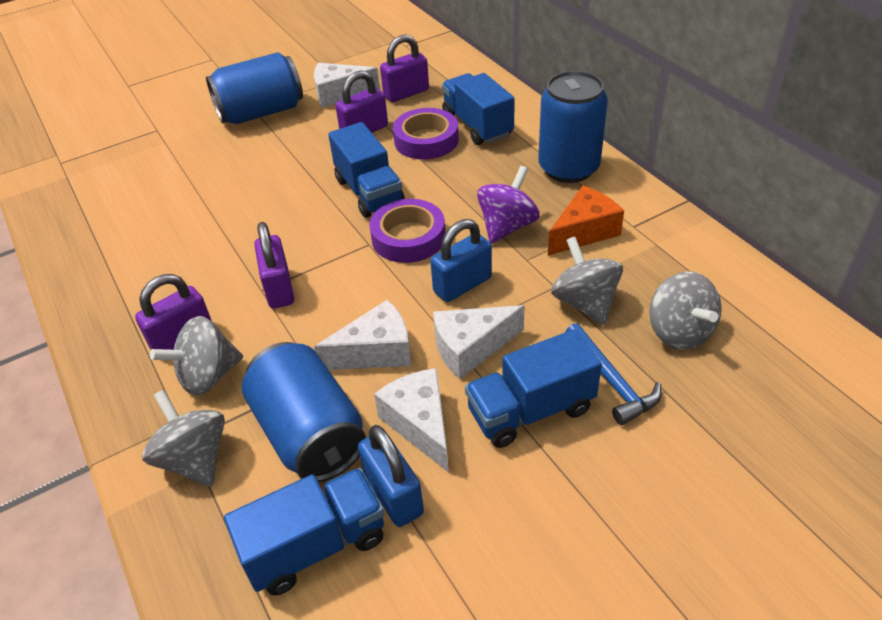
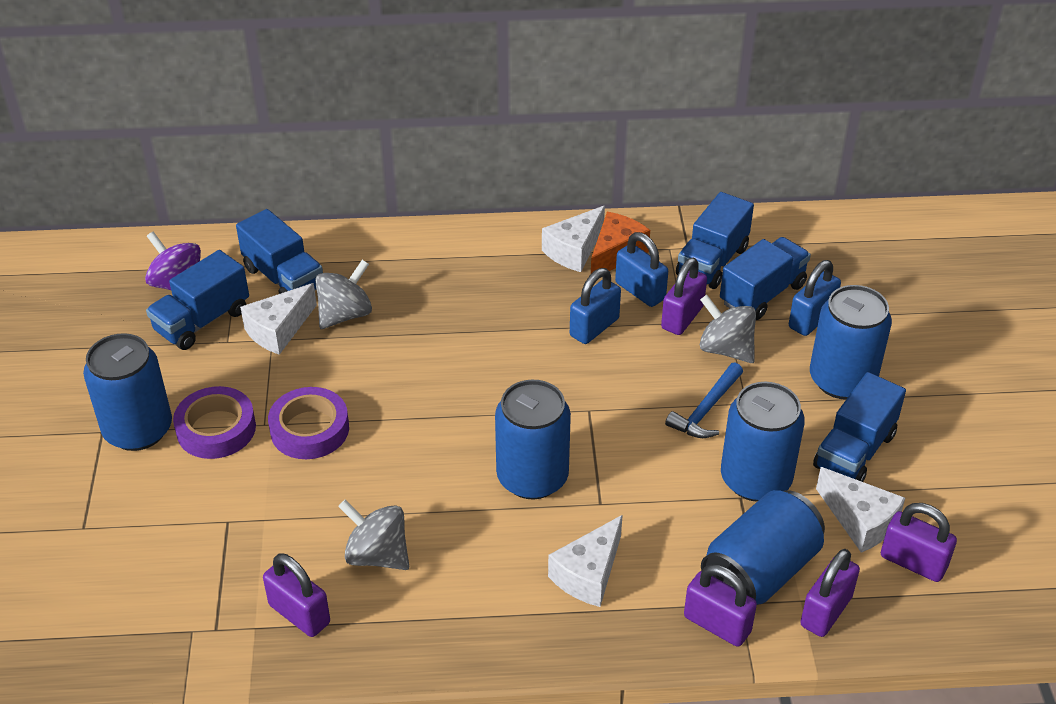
blue can: 3 -> 5
blue padlock: 2 -> 3
blue truck: 4 -> 5
grey spinning top: 4 -> 3
purple padlock: 4 -> 5

